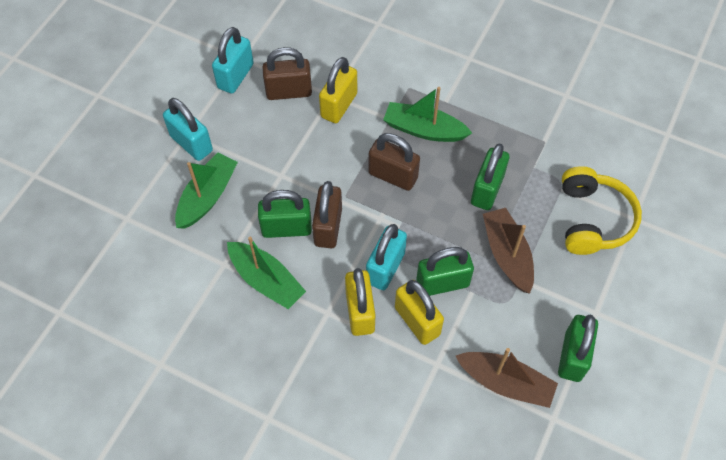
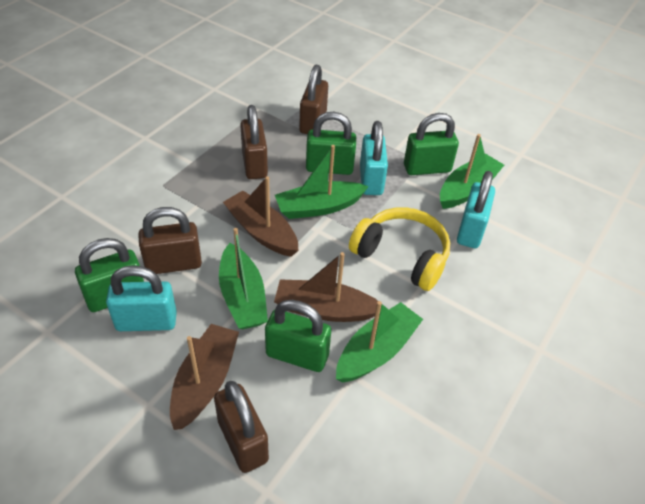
brown boat: 2 -> 3
brown padlock: 3 -> 4
green boat: 3 -> 4
yellow padlock: 3 -> 0

